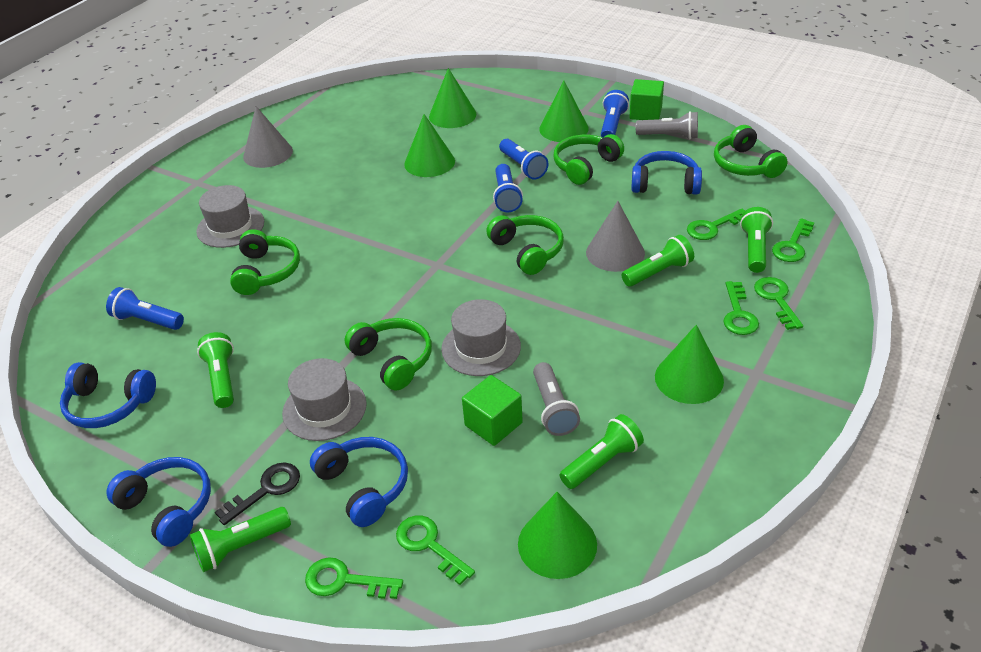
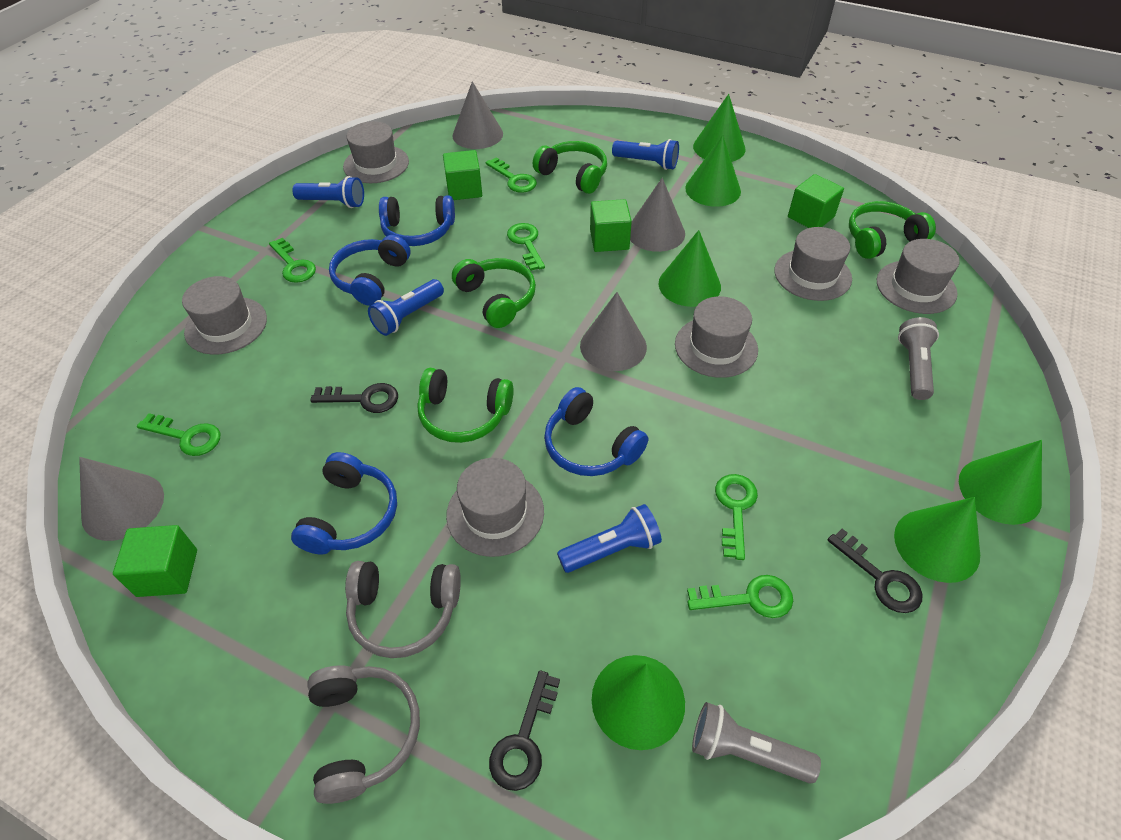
black key: 1 -> 3
green cone: 5 -> 6
green cube: 2 -> 4
green flashlight: 5 -> 0
green headphones: 5 -> 4
grey cone: 2 -> 4
grey hat: 3 -> 6
grey headphones: 0 -> 2

